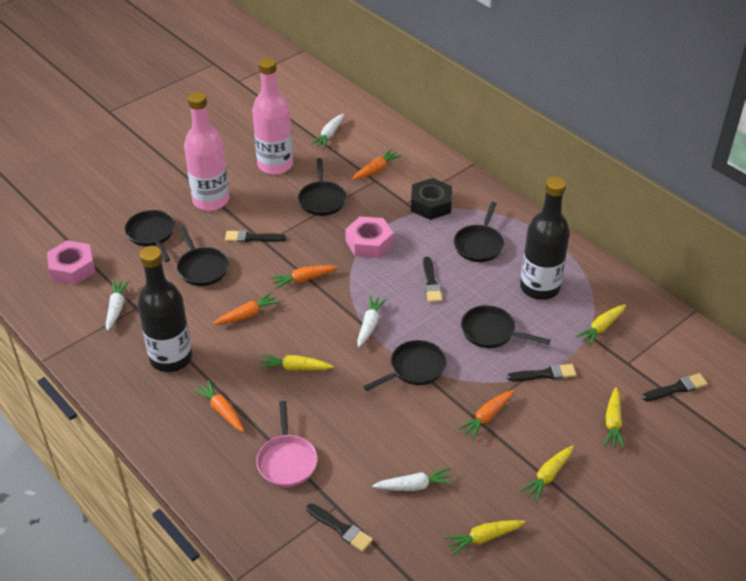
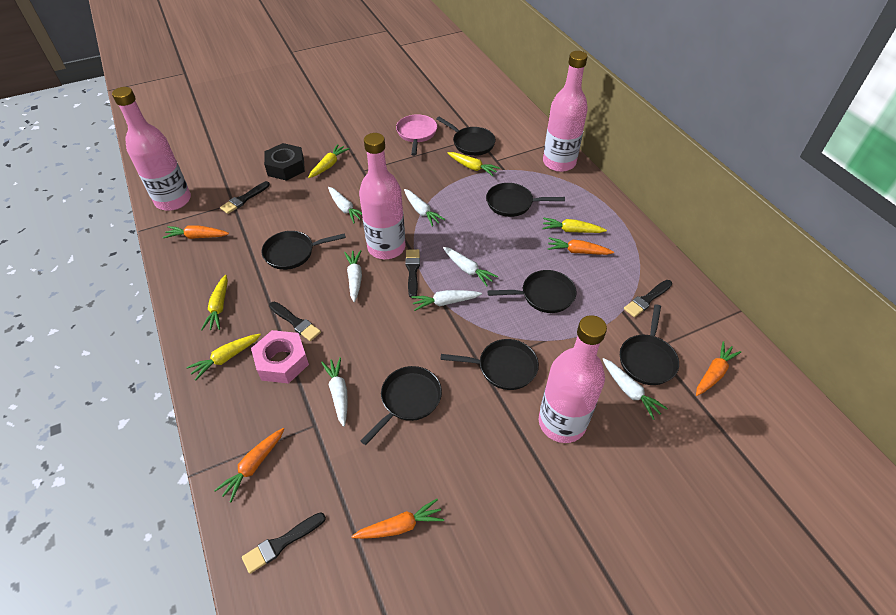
black bottle: 2 -> 0
black pan: 6 -> 7
pink bottle: 2 -> 4
pink nut: 2 -> 1
white carrot: 4 -> 7

